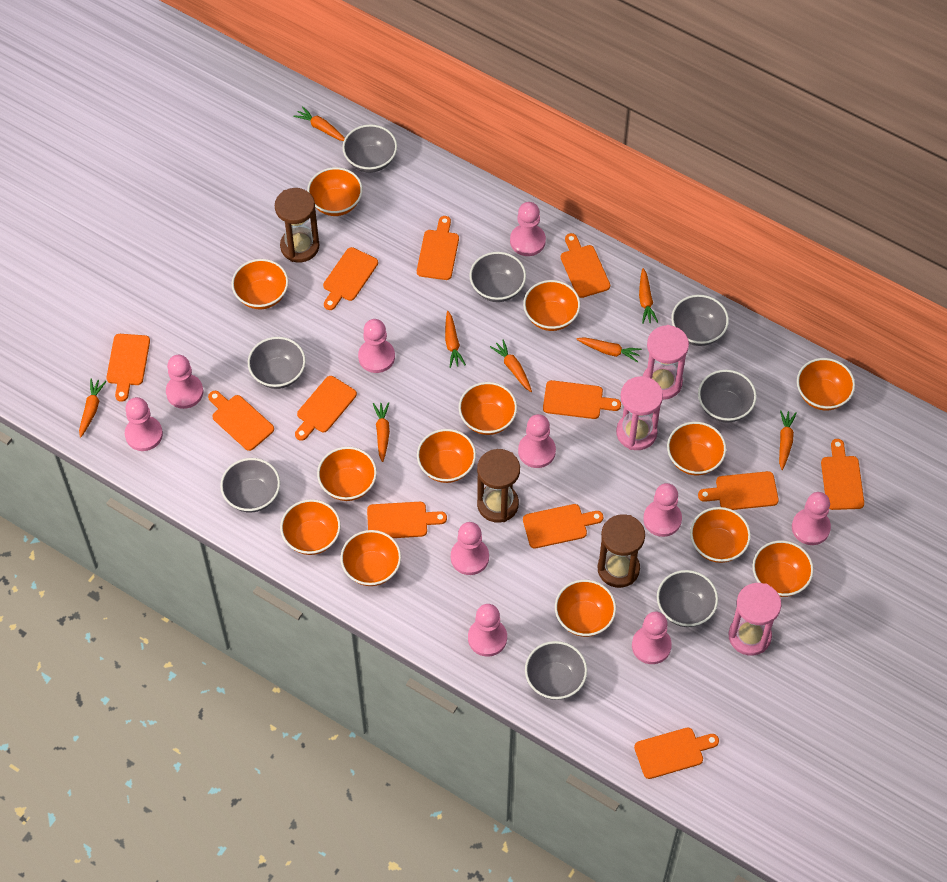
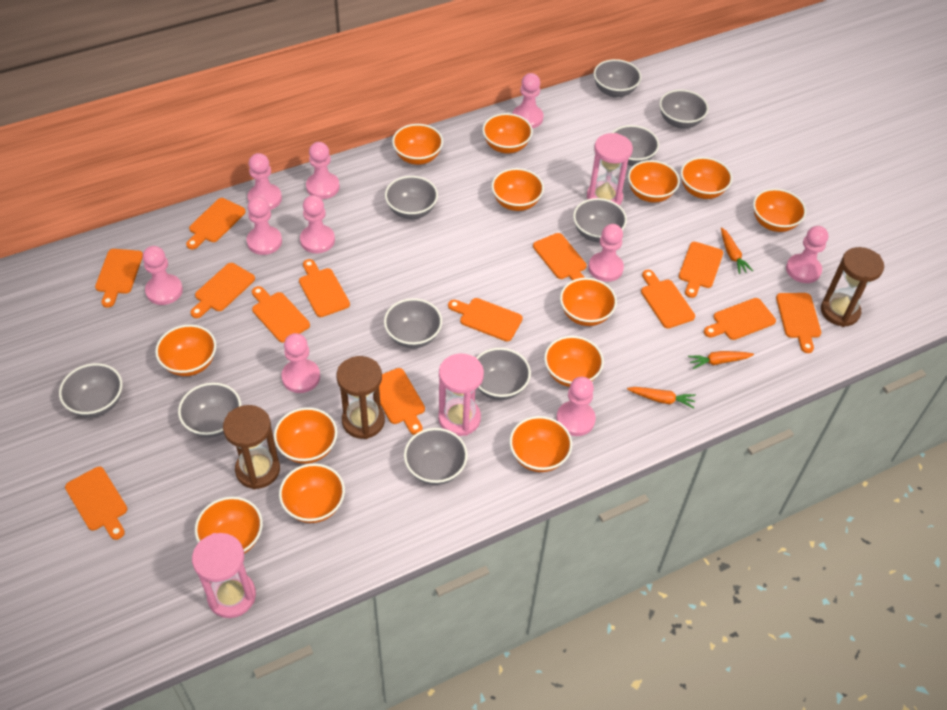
grey bowl: 8 -> 10
orange carrot: 8 -> 3
orange cutting board: 12 -> 13

